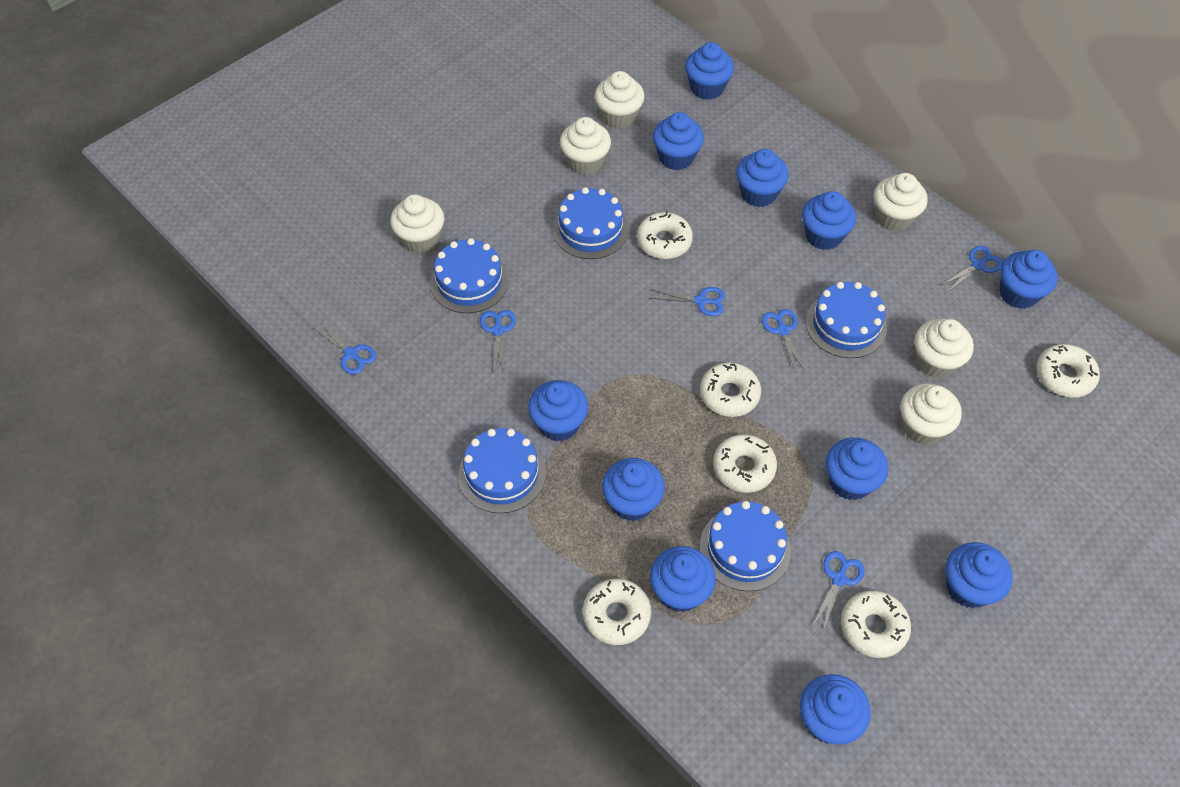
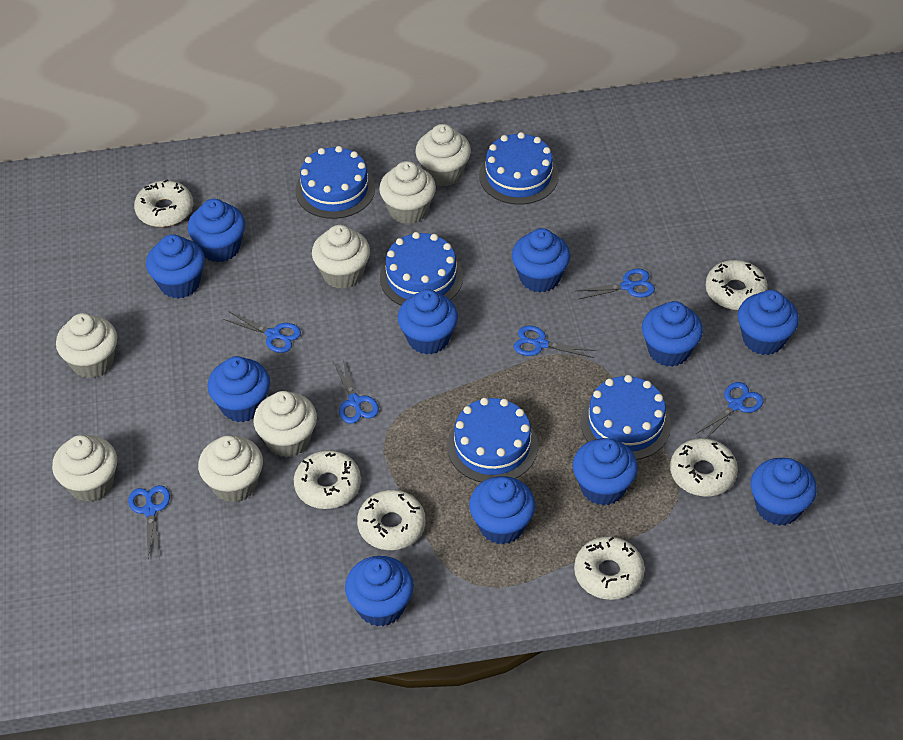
white cupcake: 6 -> 7

